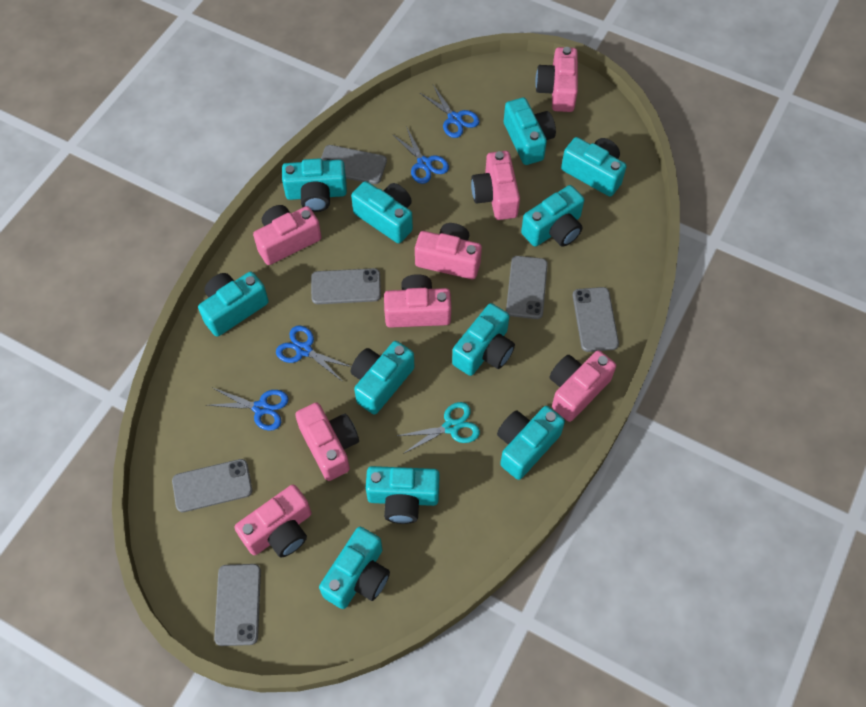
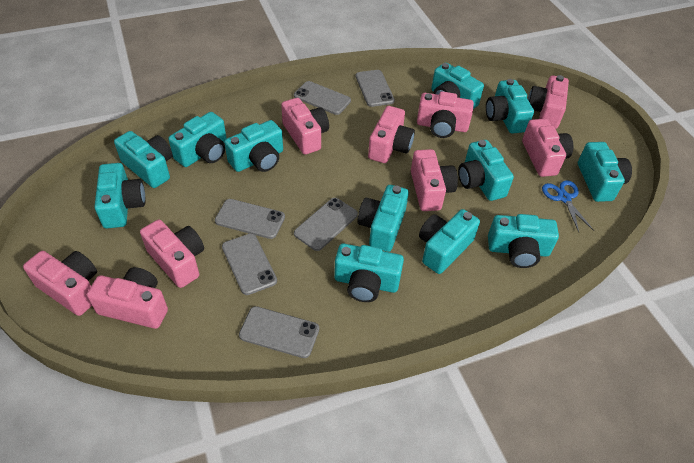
blue scissors: 4 -> 1
pink camera: 8 -> 9
turquoise camera: 11 -> 12
turquoise scissors: 1 -> 0

